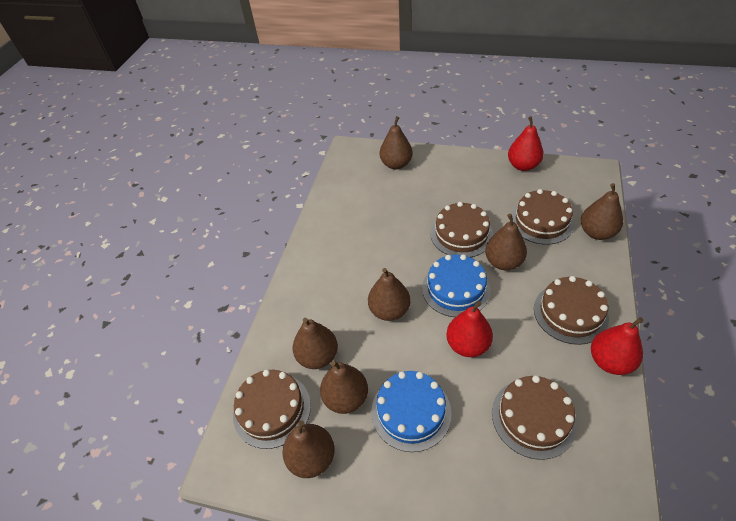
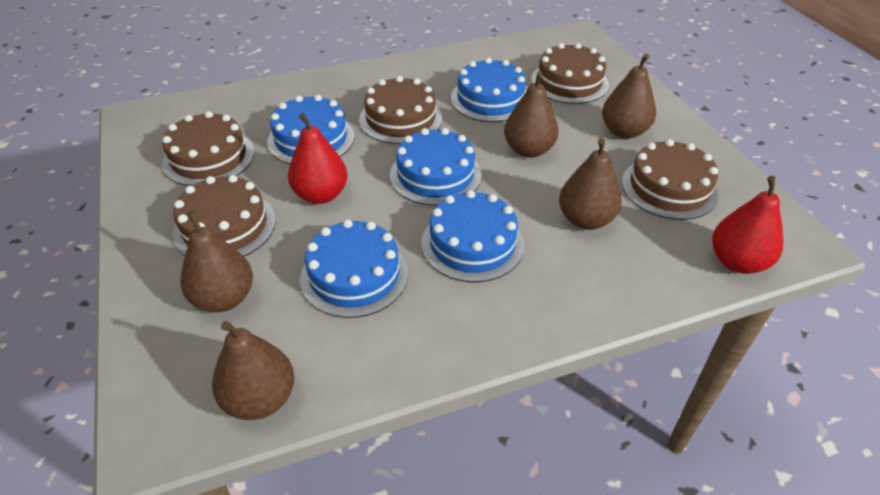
blue cake: 2 -> 5
brown pear: 7 -> 5
red pear: 3 -> 2

